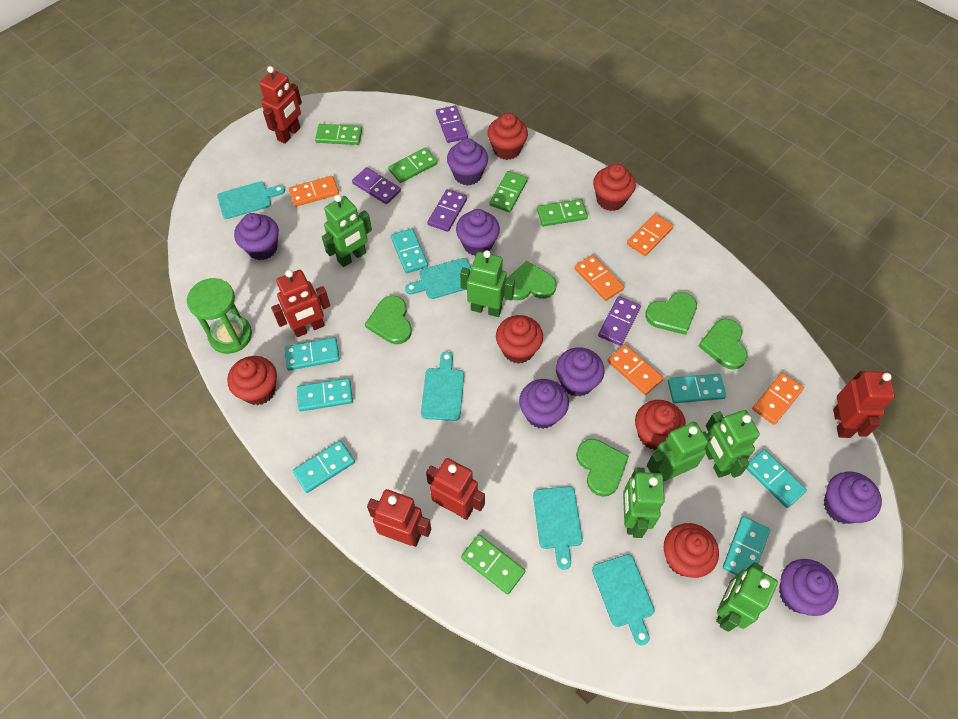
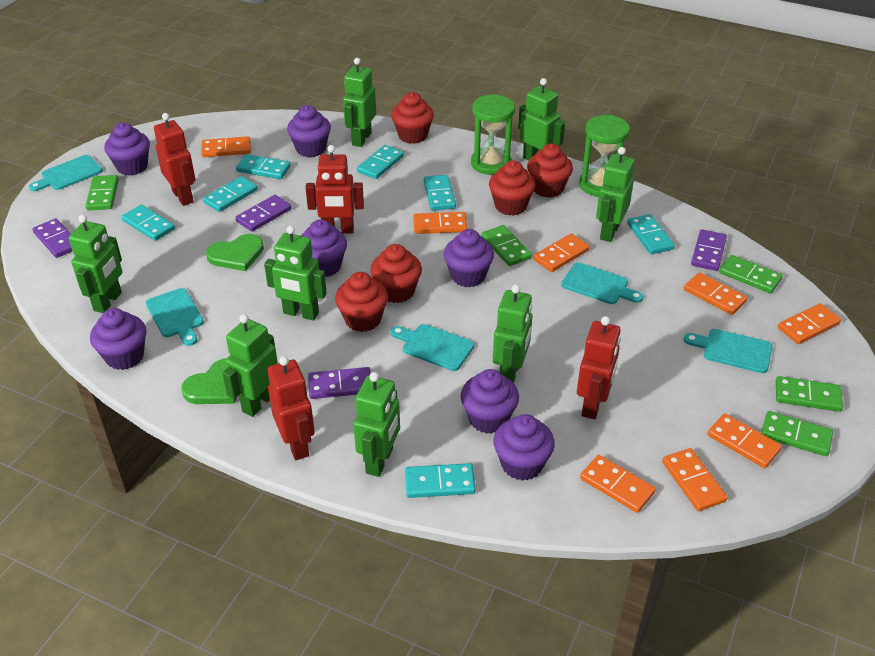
green heart: 5 -> 2
green hourglass: 1 -> 2
green robot: 6 -> 8
orange domino: 5 -> 8
red cupcake: 6 -> 5
red robot: 5 -> 4

